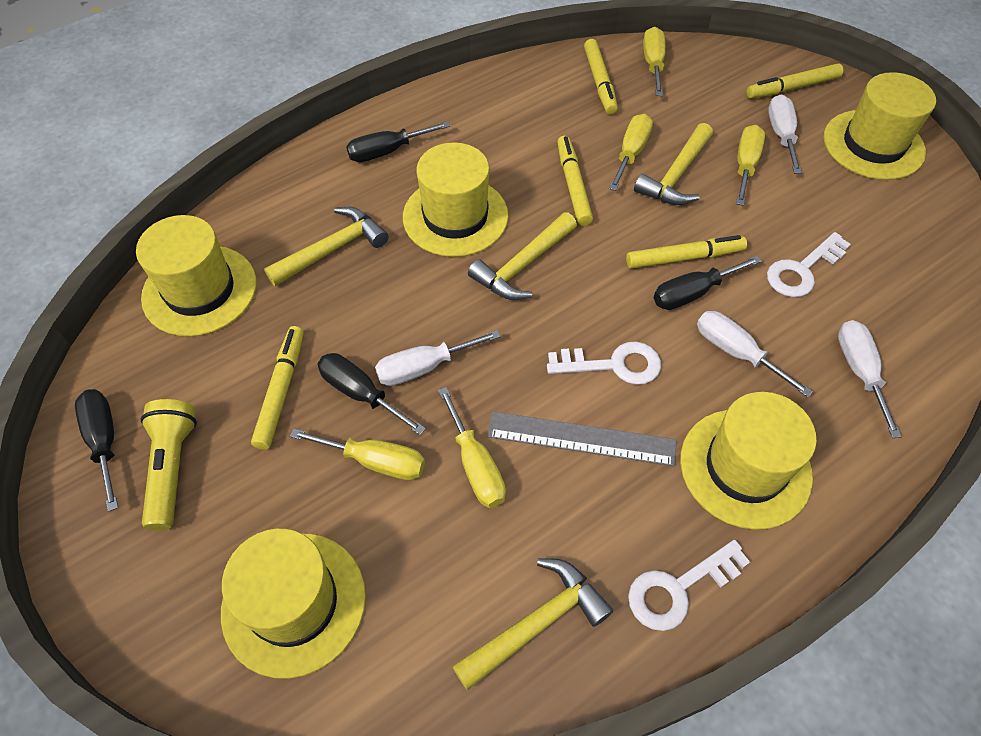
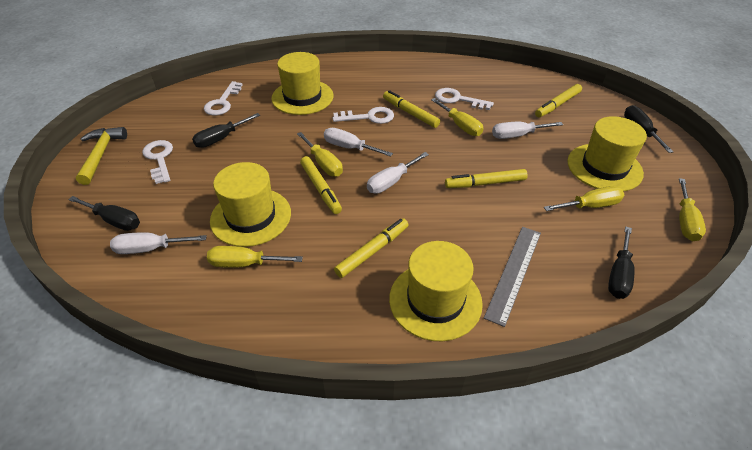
white key: 3 -> 4
yellow flashlight: 1 -> 0
yellow hammer: 4 -> 1
yellow hat: 5 -> 4

